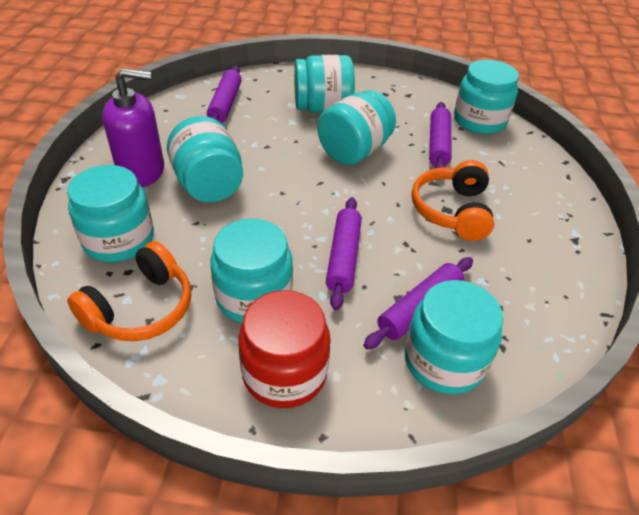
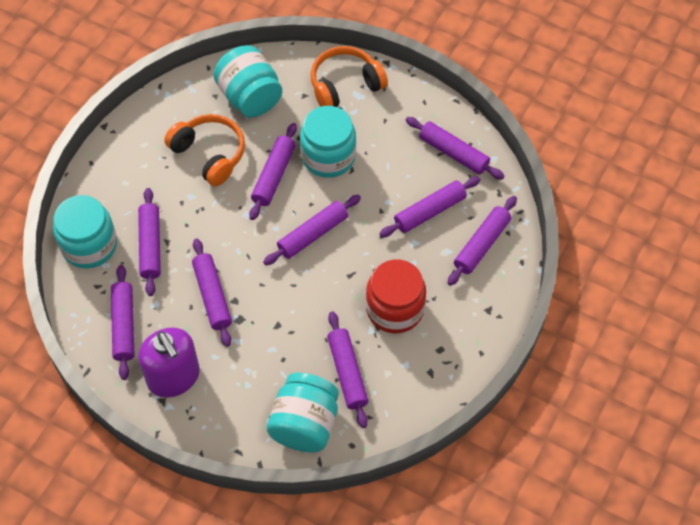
purple rolling pin: 4 -> 9
turquoise jar: 7 -> 4

